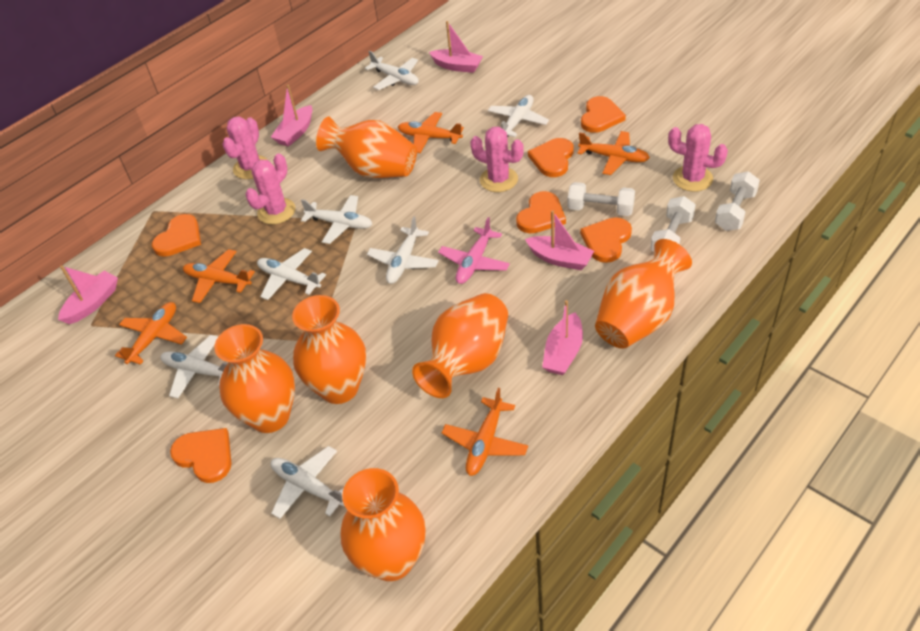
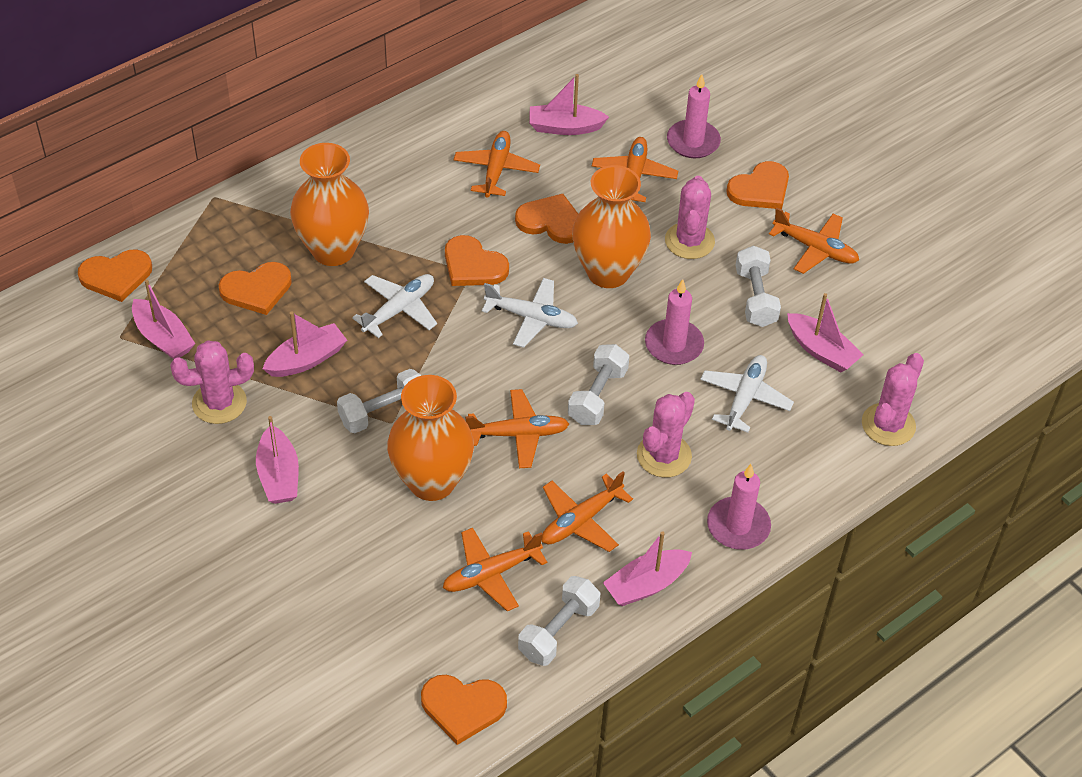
orange plane: 5 -> 6
orange vase: 6 -> 3
pink boat: 5 -> 6
pink candle: 0 -> 3
pink plane: 1 -> 0
white dumbbell: 3 -> 4
white plane: 7 -> 3

